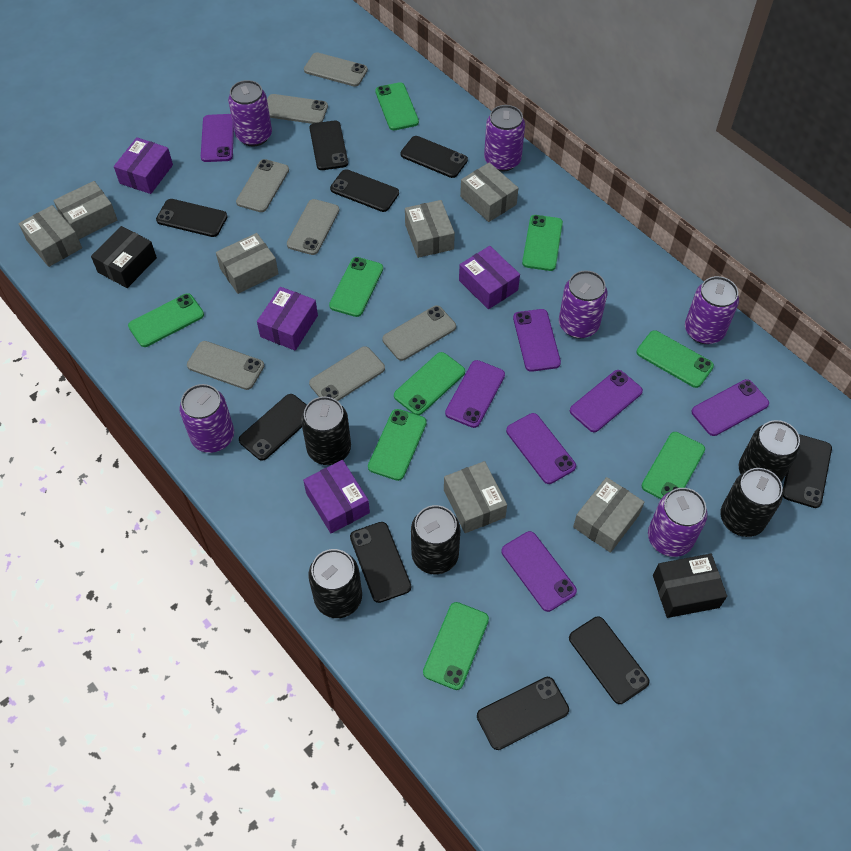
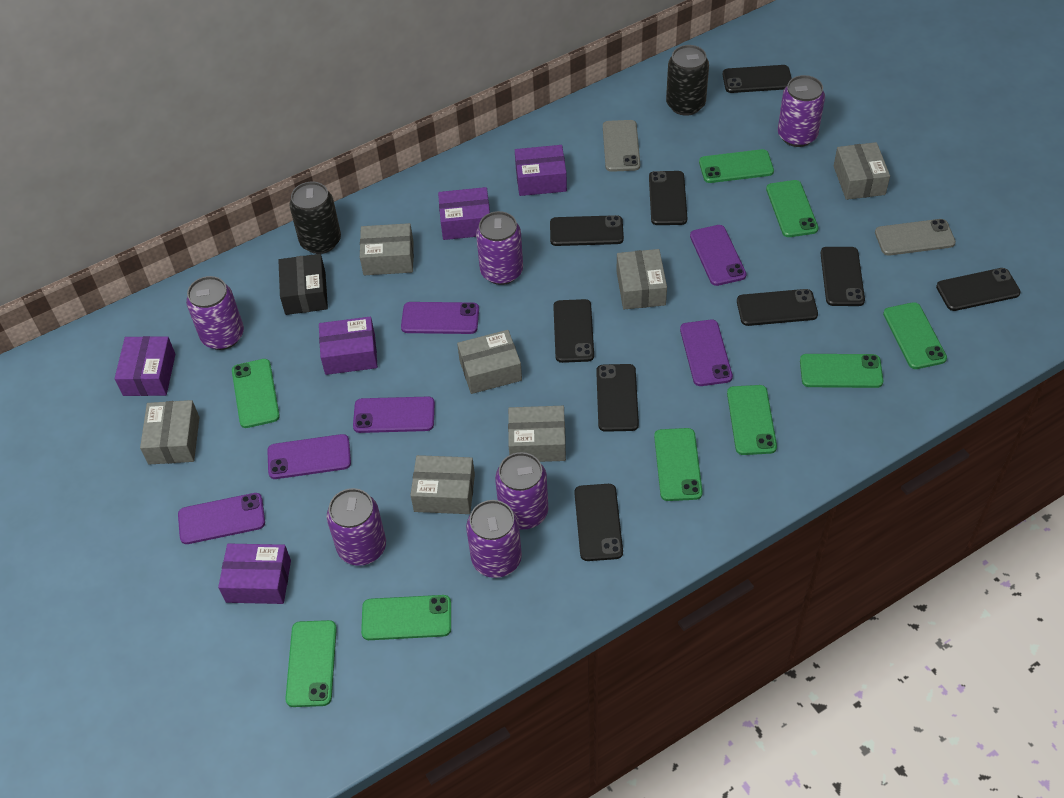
black box: 2 -> 1
black can: 5 -> 2
grey phone: 7 -> 2
purple box: 4 -> 5
purple phone: 7 -> 6

